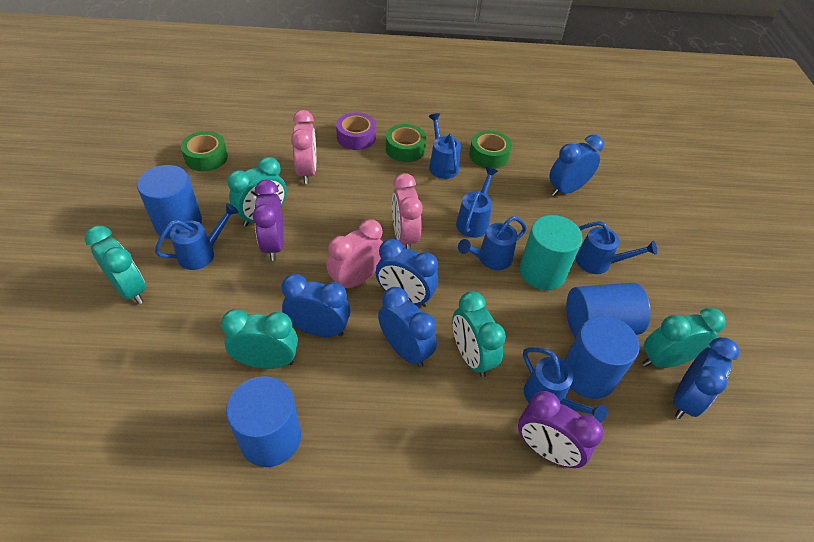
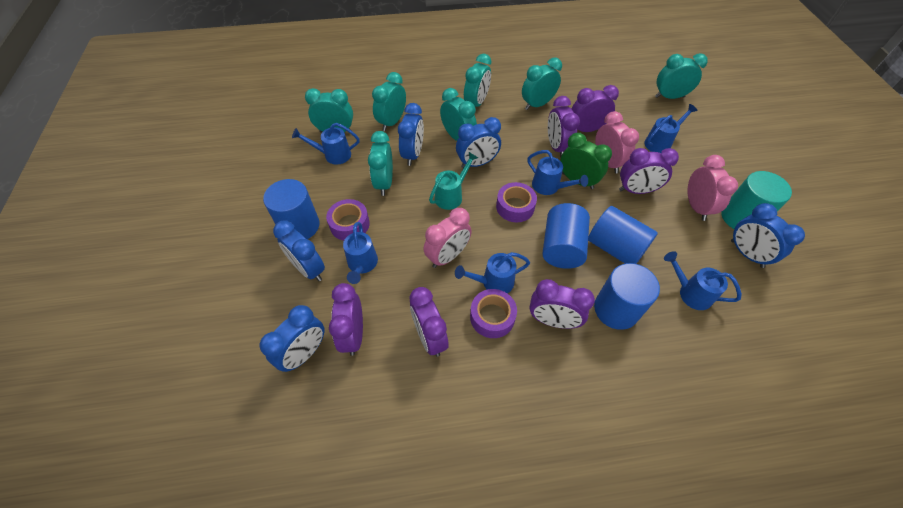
green clock: 0 -> 1
green tape: 3 -> 0
purple clock: 2 -> 6
purple tape: 1 -> 3
turquoise clock: 5 -> 7
turquoise watering can: 0 -> 1

